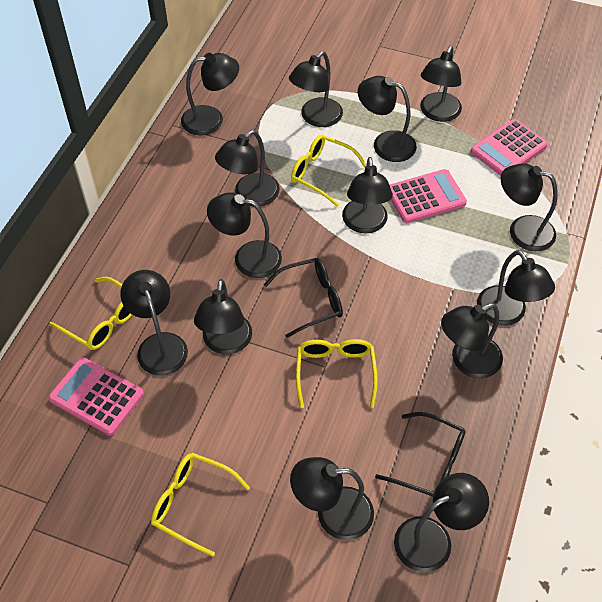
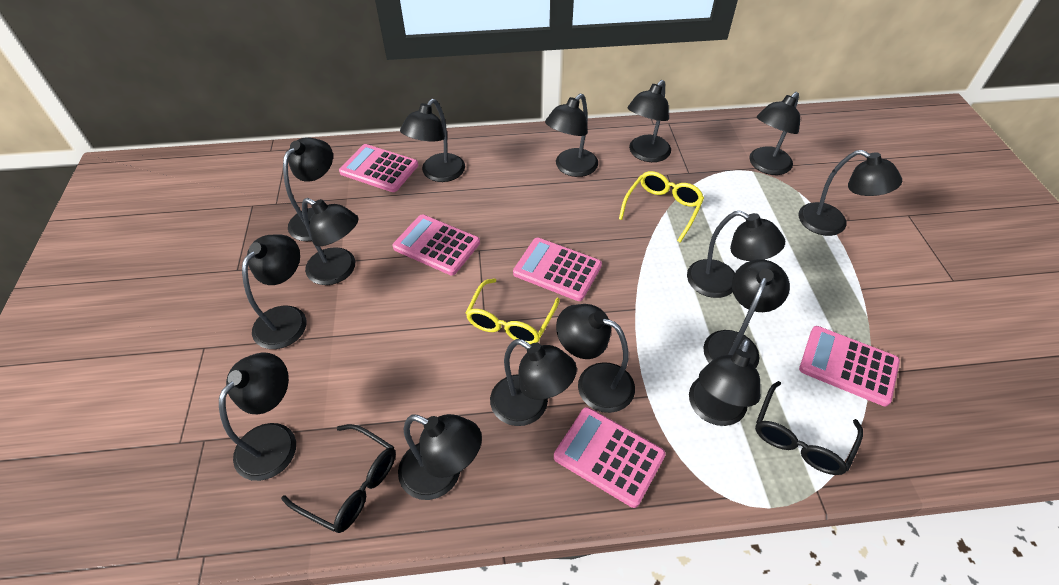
black lamp: 14 -> 15
pink calculator: 3 -> 5
yellow glasses: 4 -> 2

